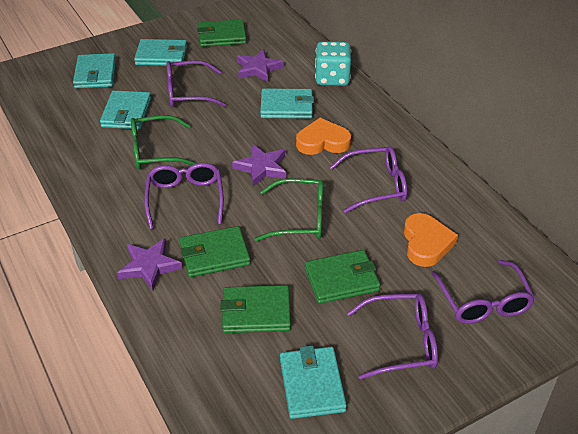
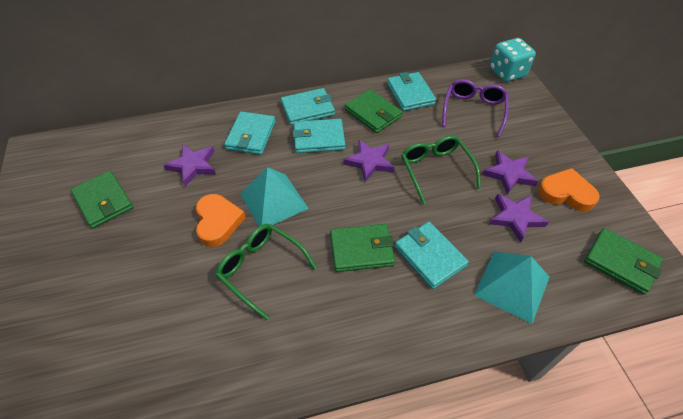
purple glasses: 5 -> 1
purple star: 3 -> 4
turquoise pyramid: 0 -> 2

